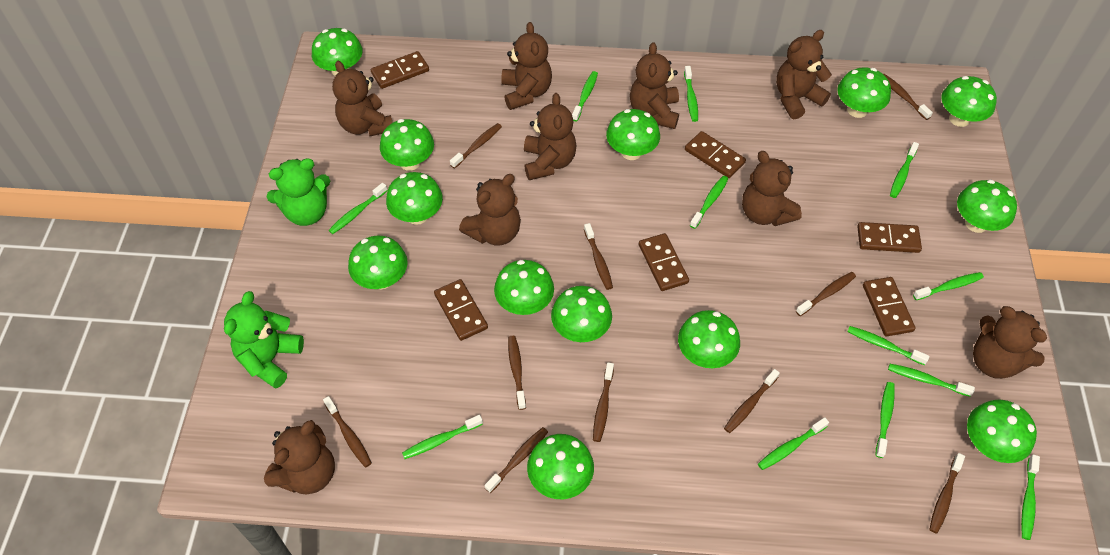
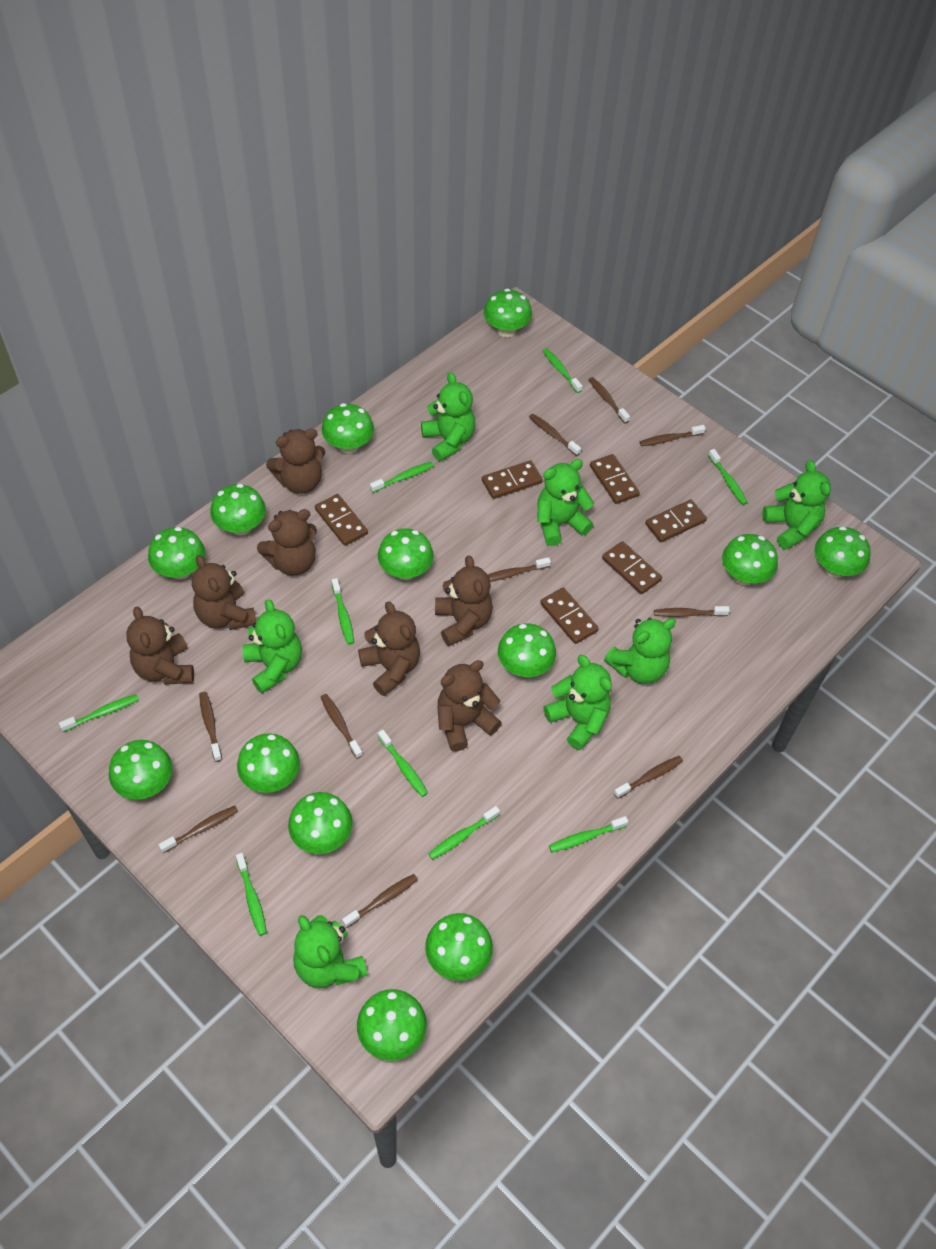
brown teddy bear: 9 -> 7
green teddy bear: 2 -> 7
green toothbrush: 12 -> 9

